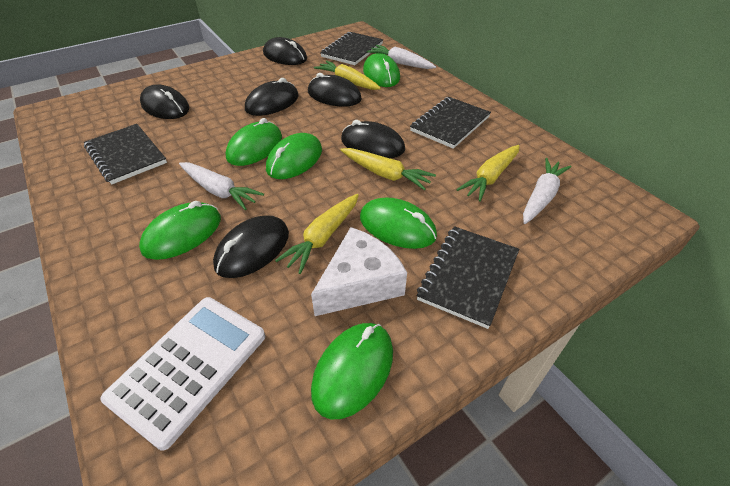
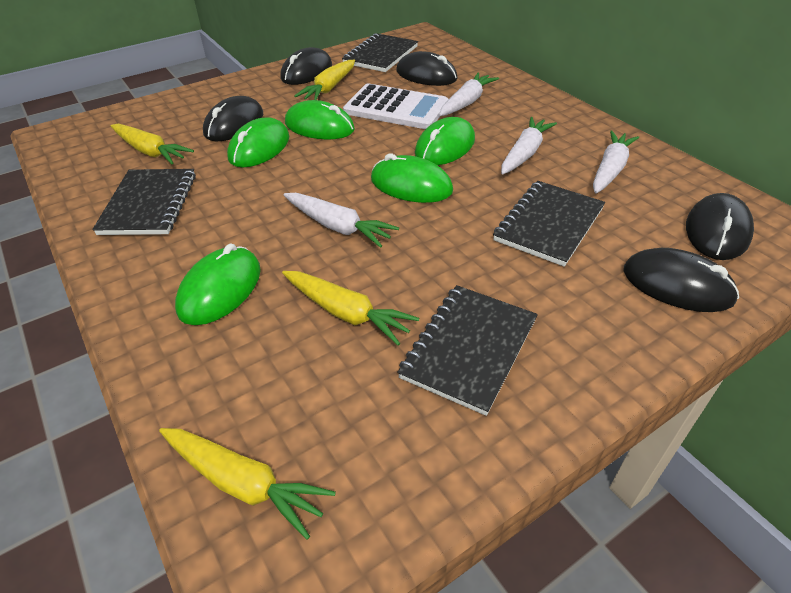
black mouse: 6 -> 5
green mouse: 6 -> 5
white carrot: 3 -> 4
white cheese: 1 -> 0

